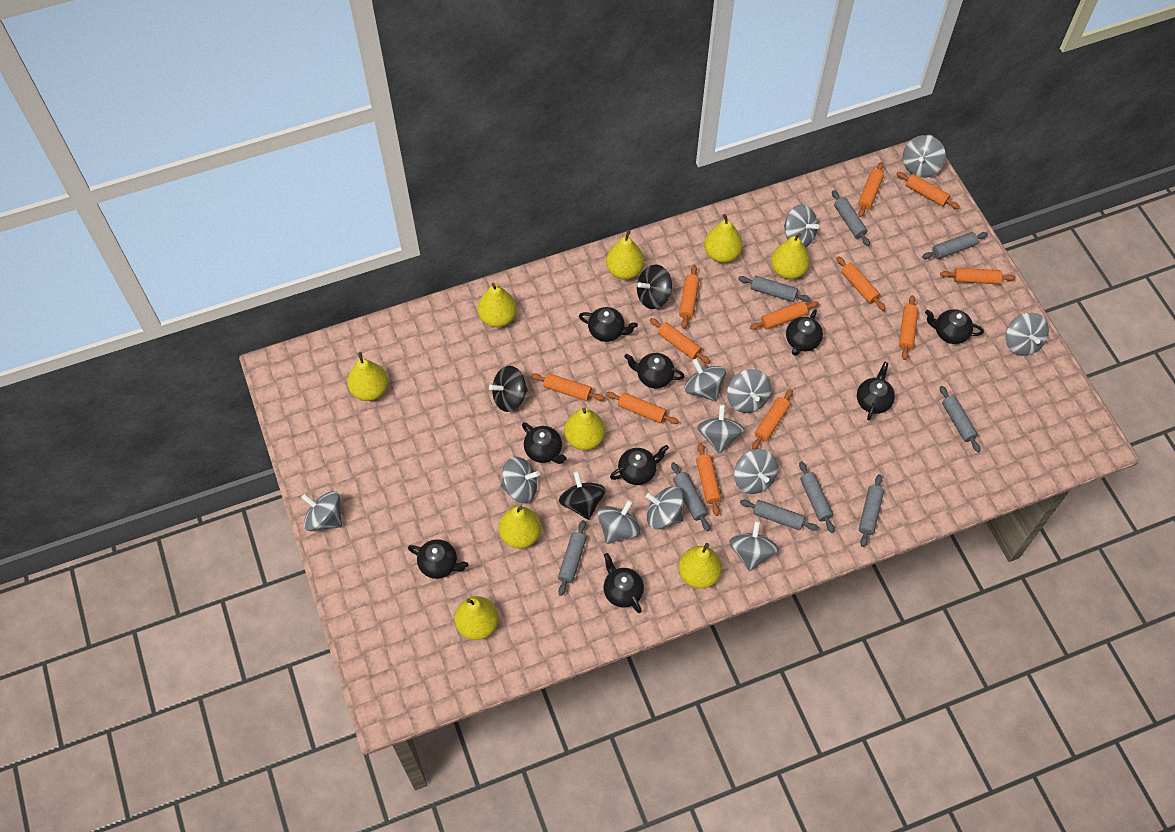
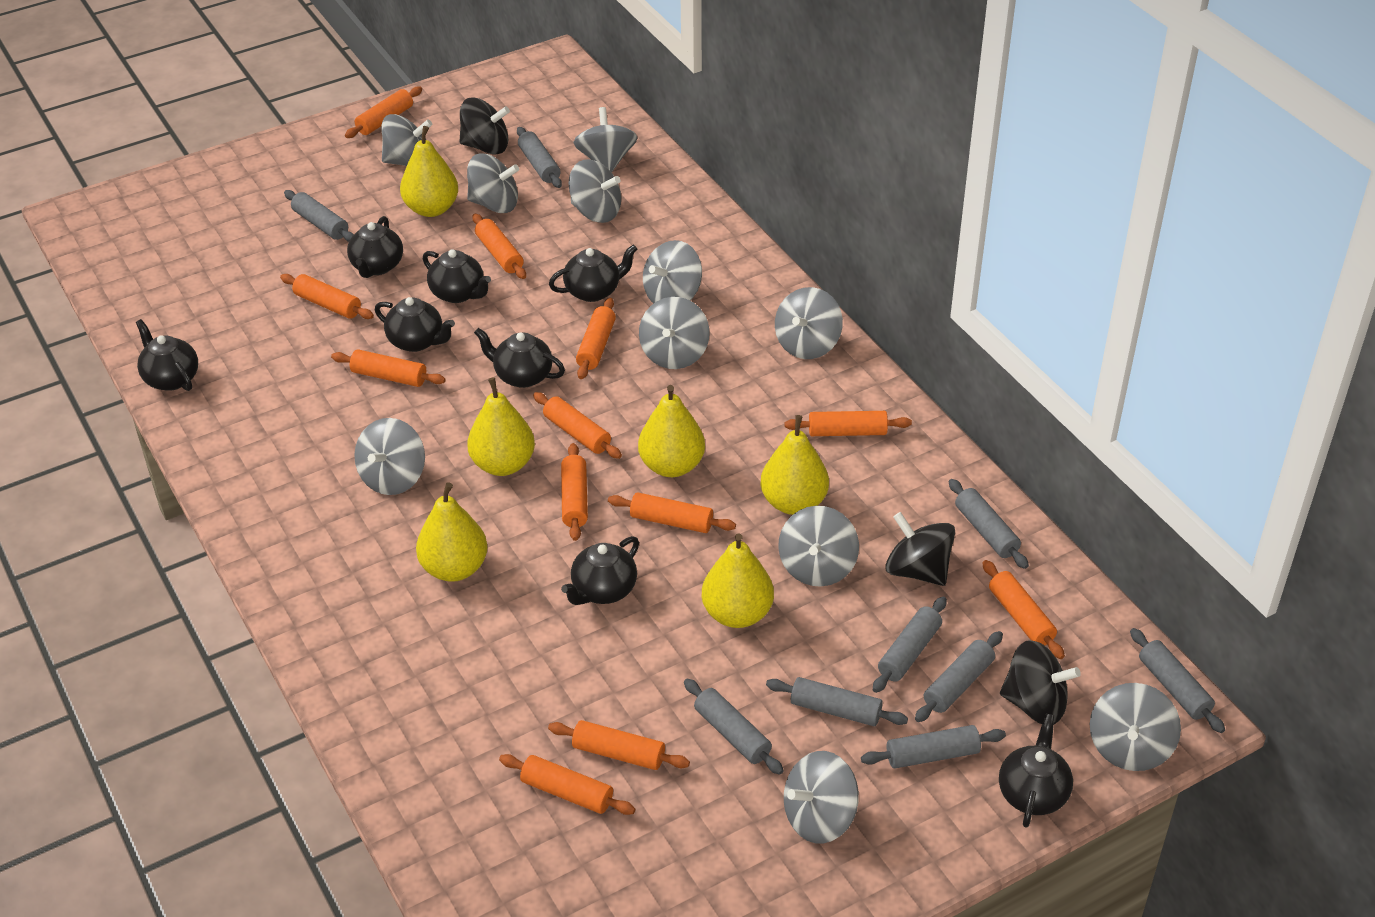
black teapot: 9 -> 8
grey spinning top: 12 -> 11
yellow pear: 9 -> 6

